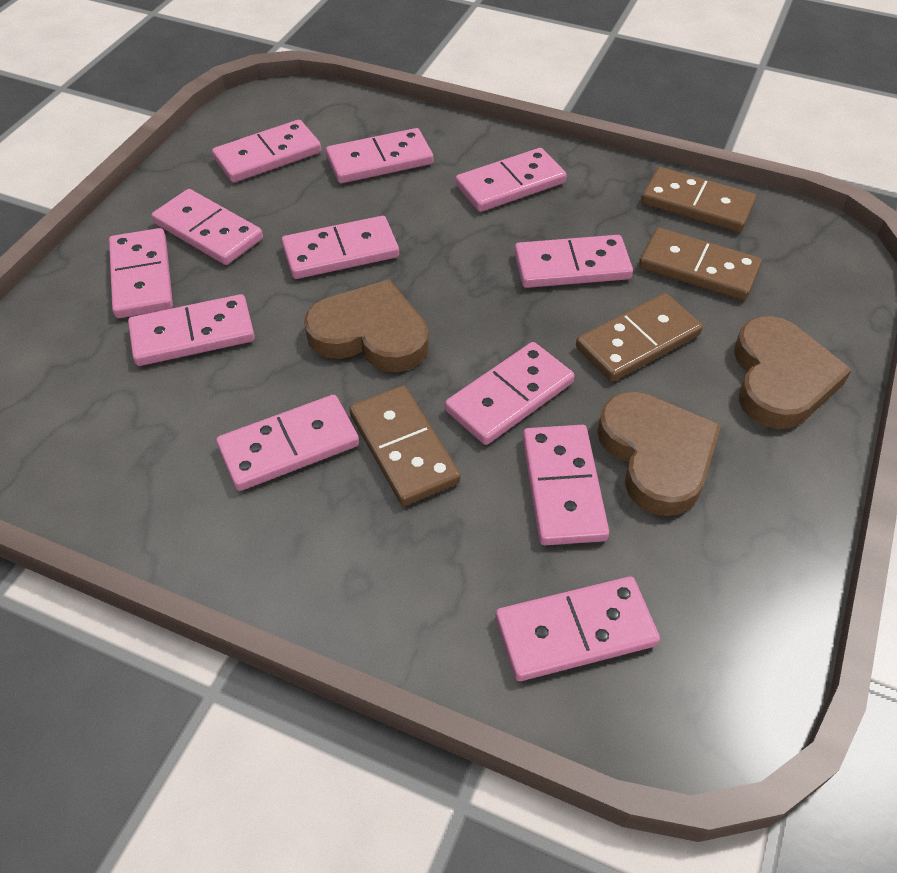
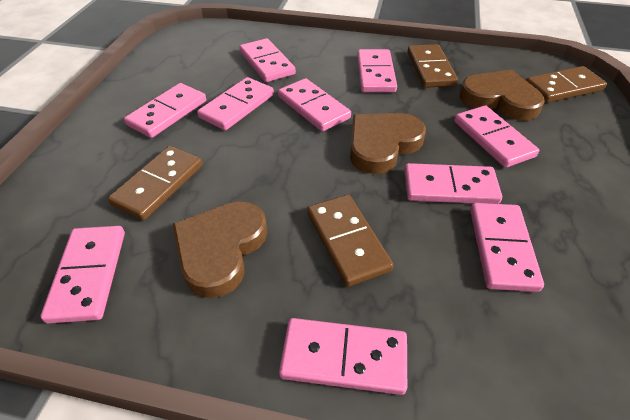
pink domino: 12 -> 10

